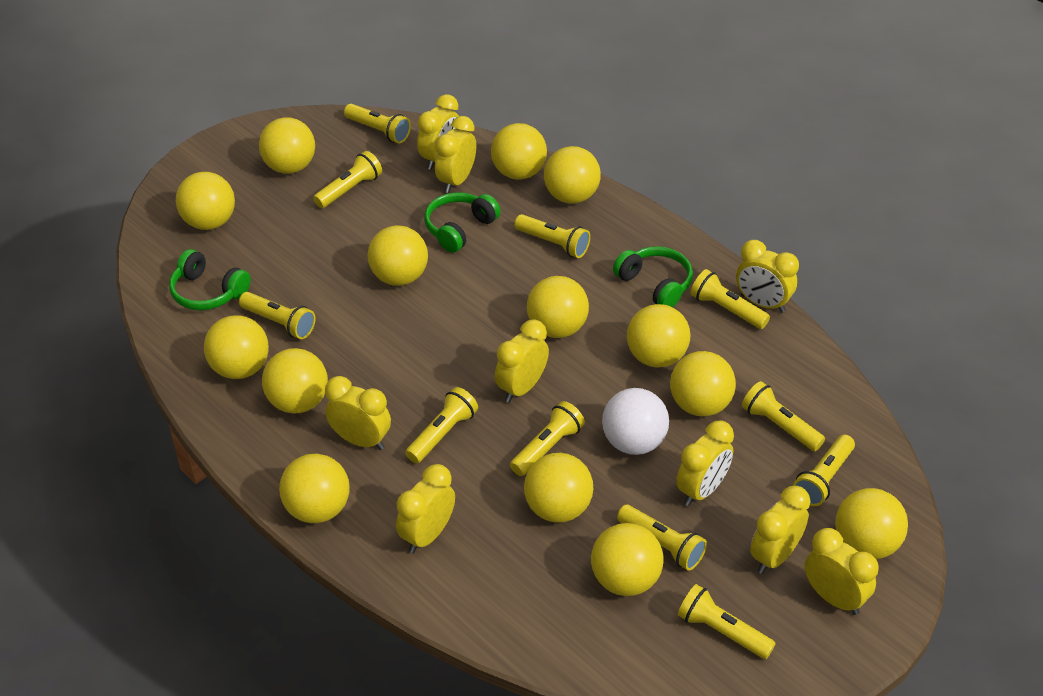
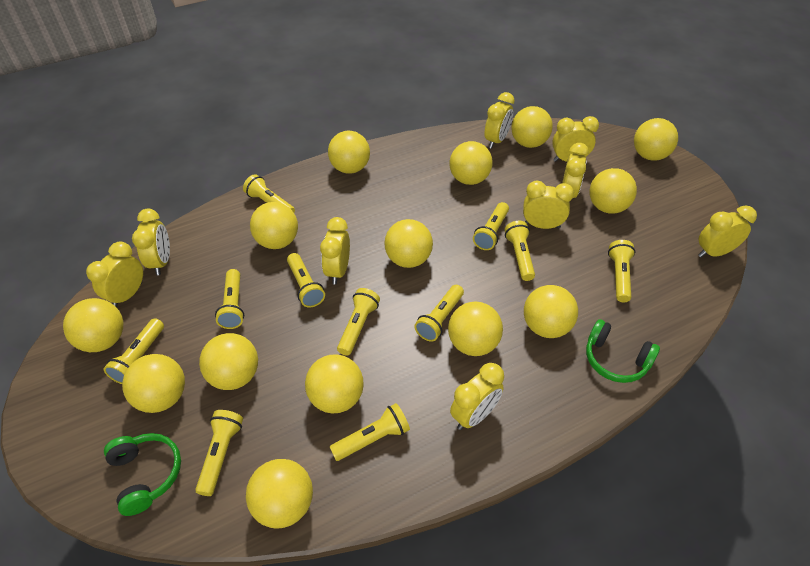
green headphones: 3 -> 2
white ball: 1 -> 0

